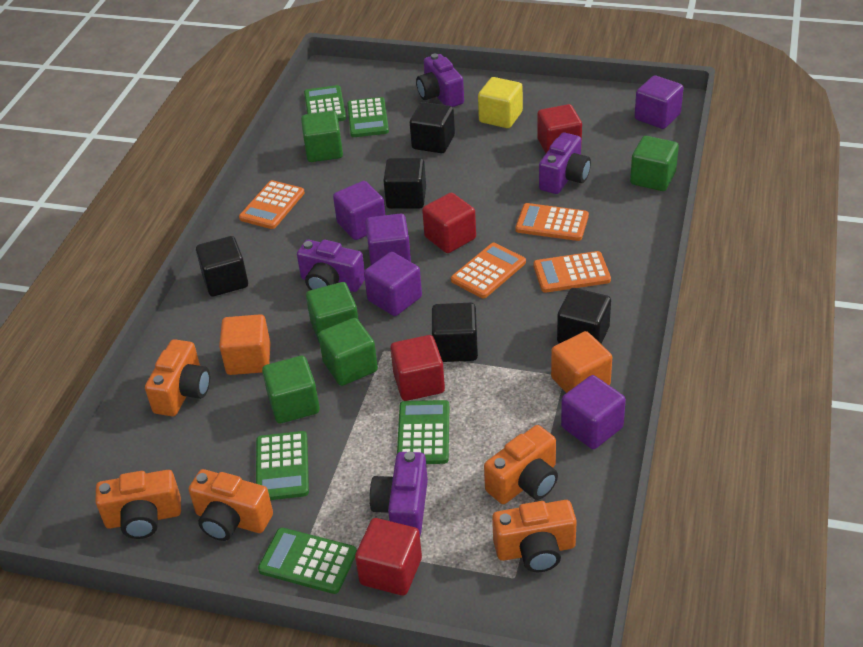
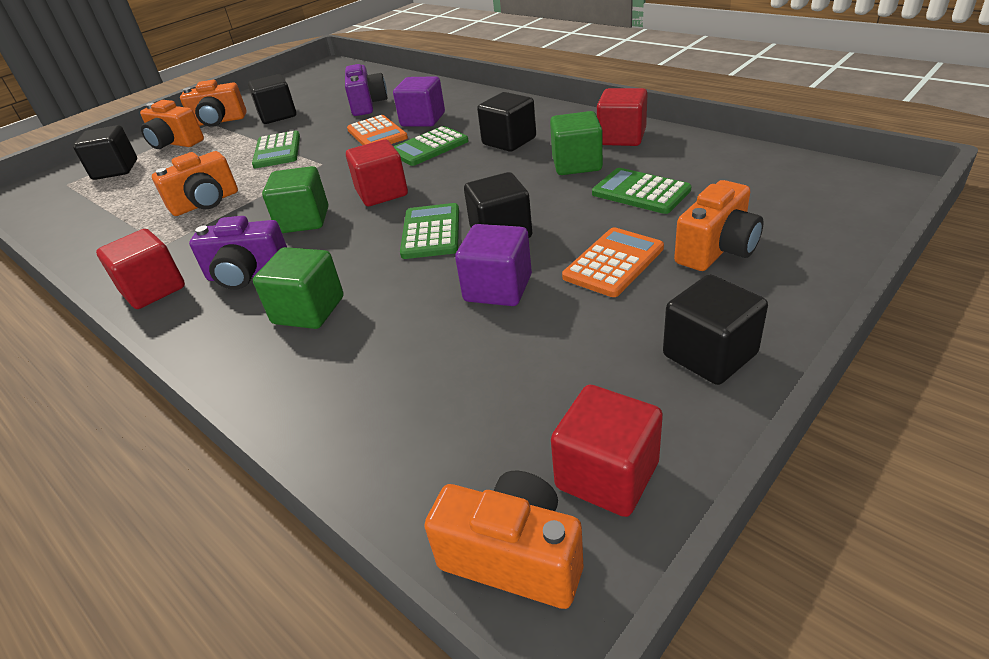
green calculator: 5 -> 4
green cube: 5 -> 3
orange calculator: 4 -> 2
orange cube: 2 -> 0
purple camera: 4 -> 2
purple cube: 5 -> 2
yellow cube: 1 -> 0

